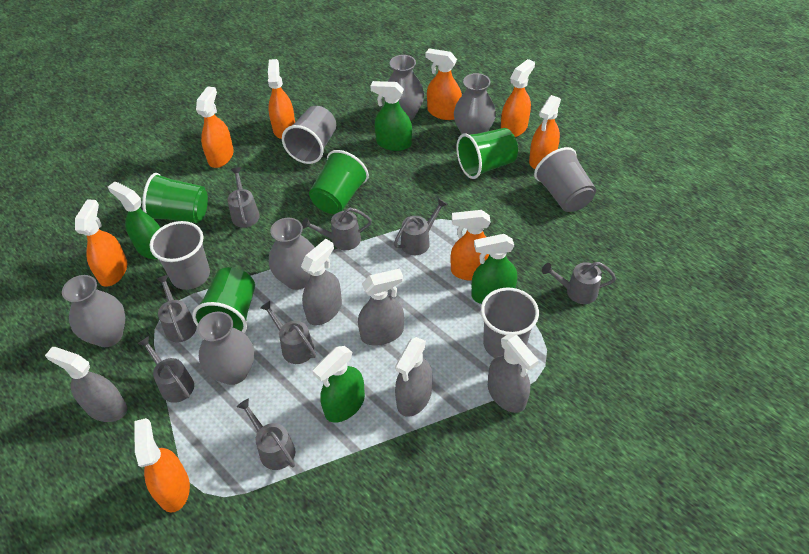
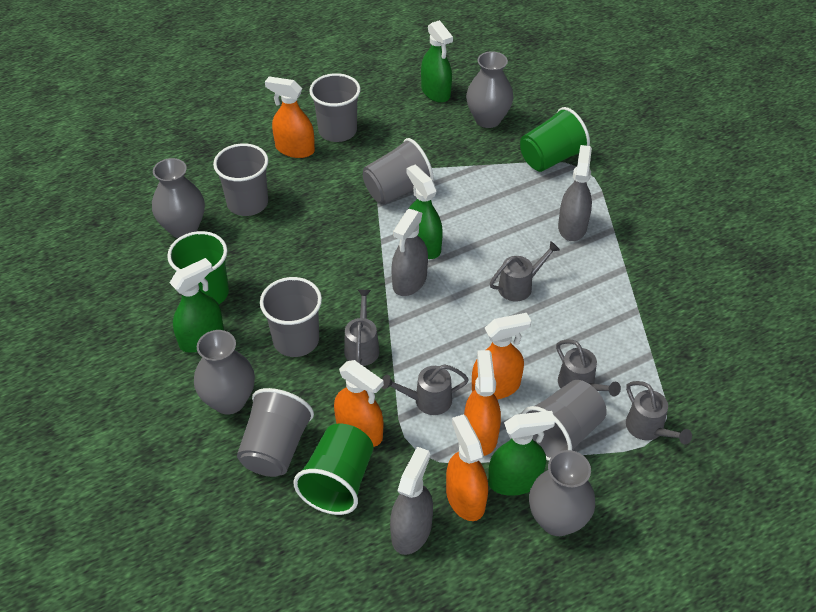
green cup: 4 -> 3
grey cup: 4 -> 6
grey spray bottle: 5 -> 3
grey vase: 5 -> 4
grey watering can: 8 -> 5
orange spray bottle: 8 -> 5

